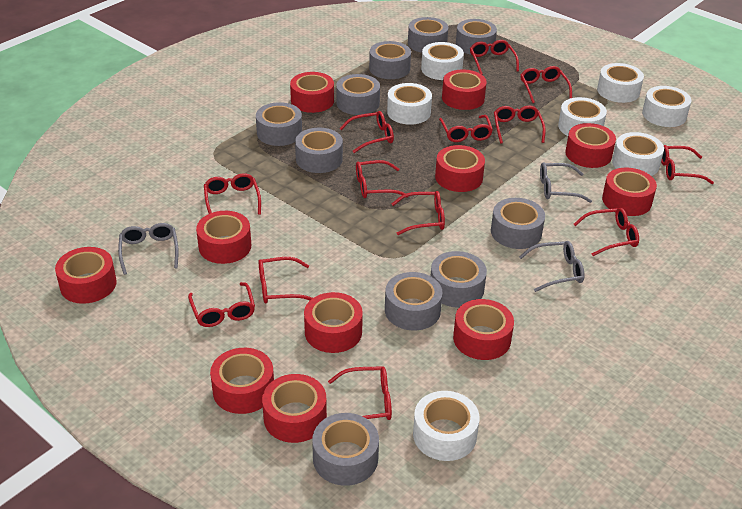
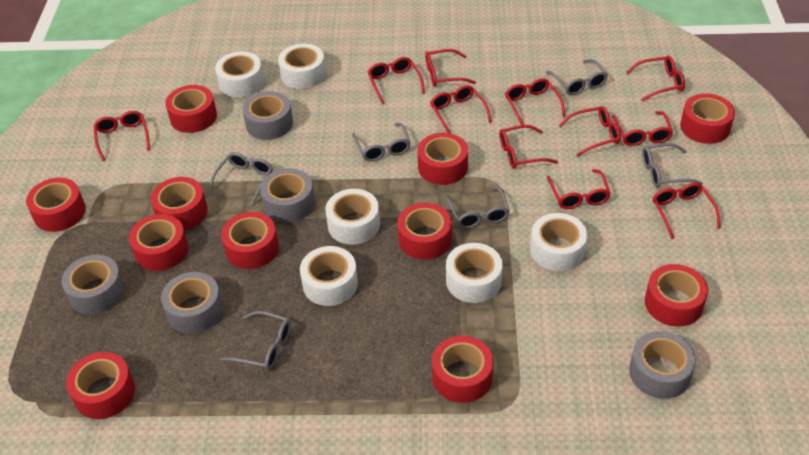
grey glasses: 3 -> 6
grey tape: 10 -> 5
red glasses: 13 -> 11
white tape: 7 -> 6

